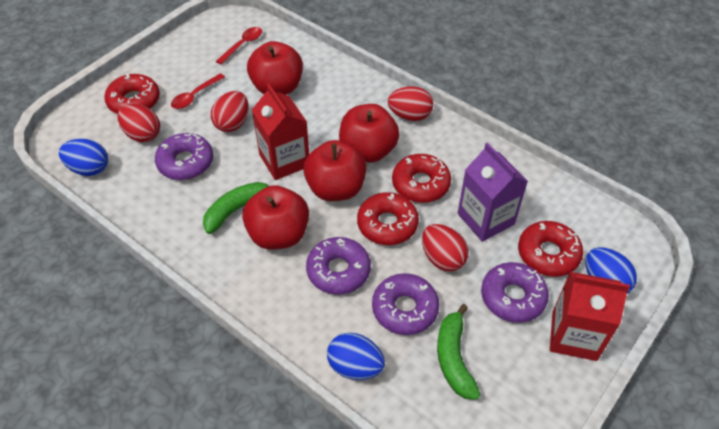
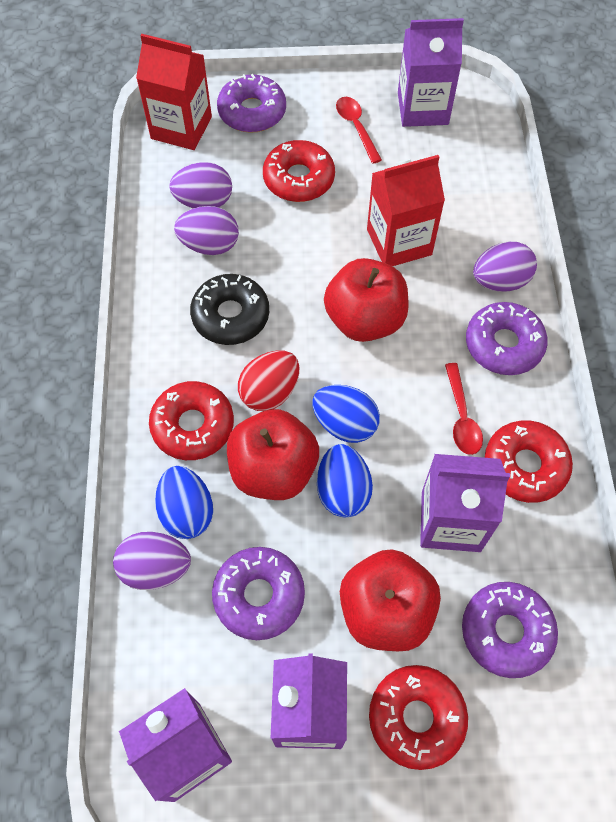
black donut: 0 -> 1
green banana: 2 -> 0
purple carton: 1 -> 4
purple egg: 0 -> 4
red apple: 4 -> 3
red egg: 4 -> 1

